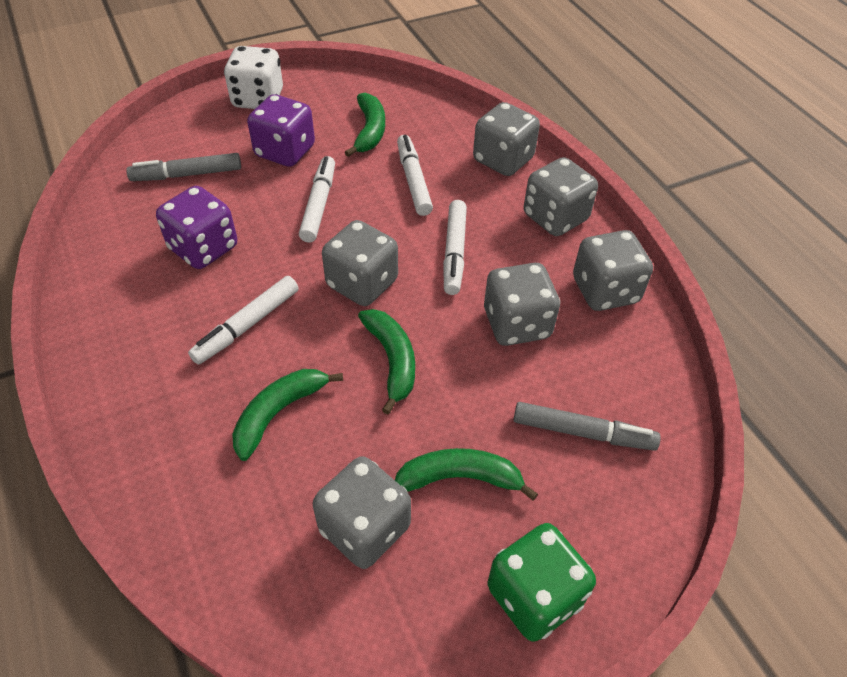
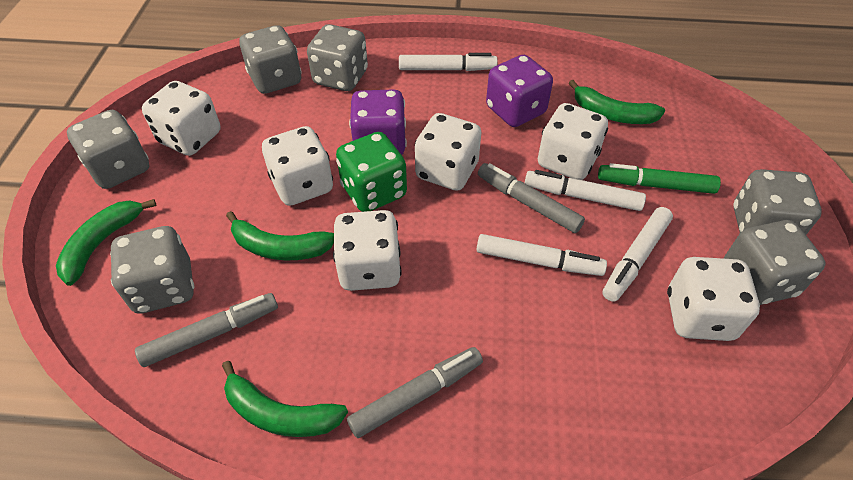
green marker: 0 -> 1
grey marker: 2 -> 3
white dice: 1 -> 6

